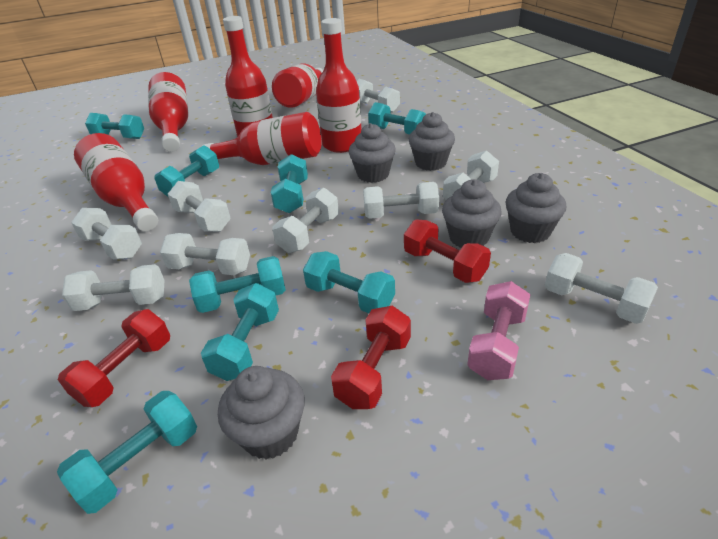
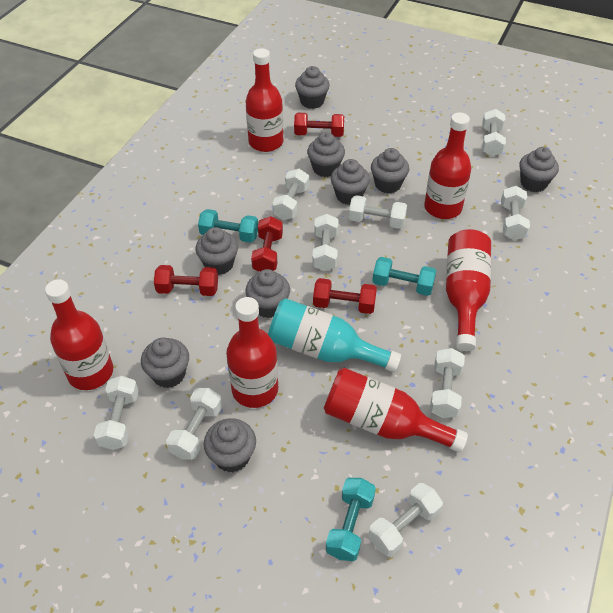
grey cupcake: 5 -> 9
pink dumbbell: 1 -> 0
red dumbbell: 3 -> 4
turquoise bottle: 0 -> 1
turquoise dumbbell: 8 -> 3

